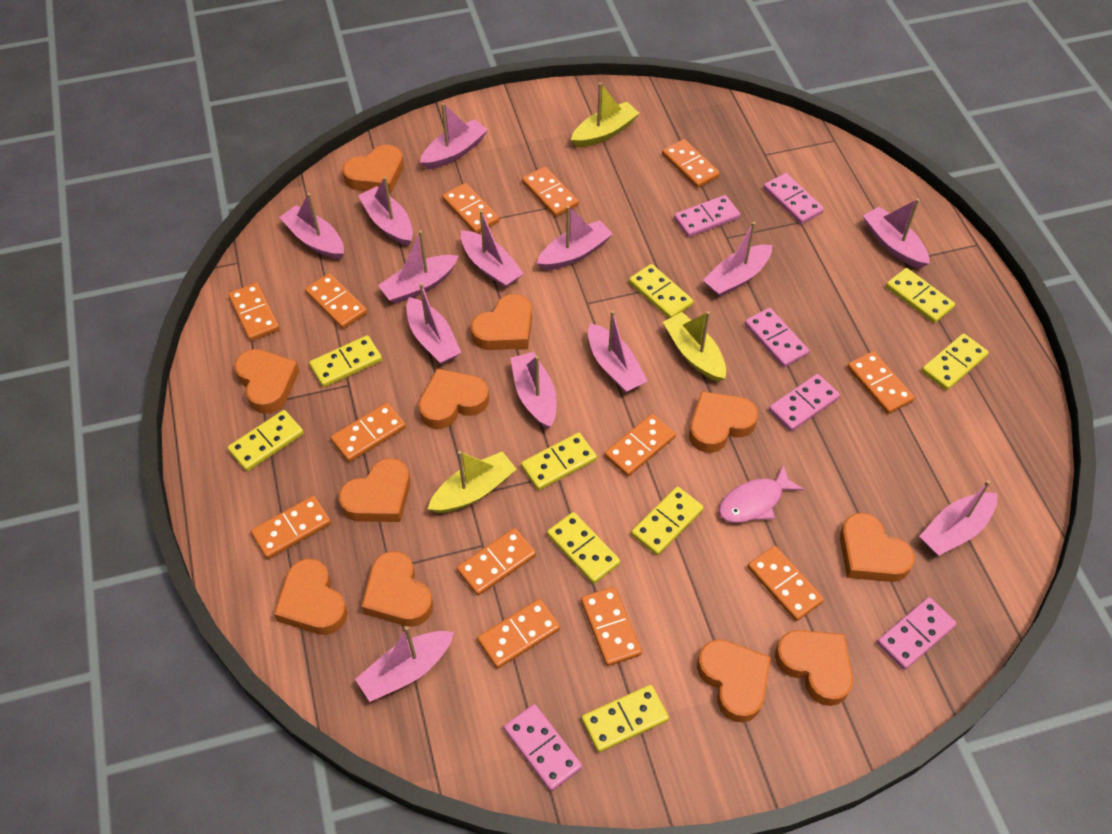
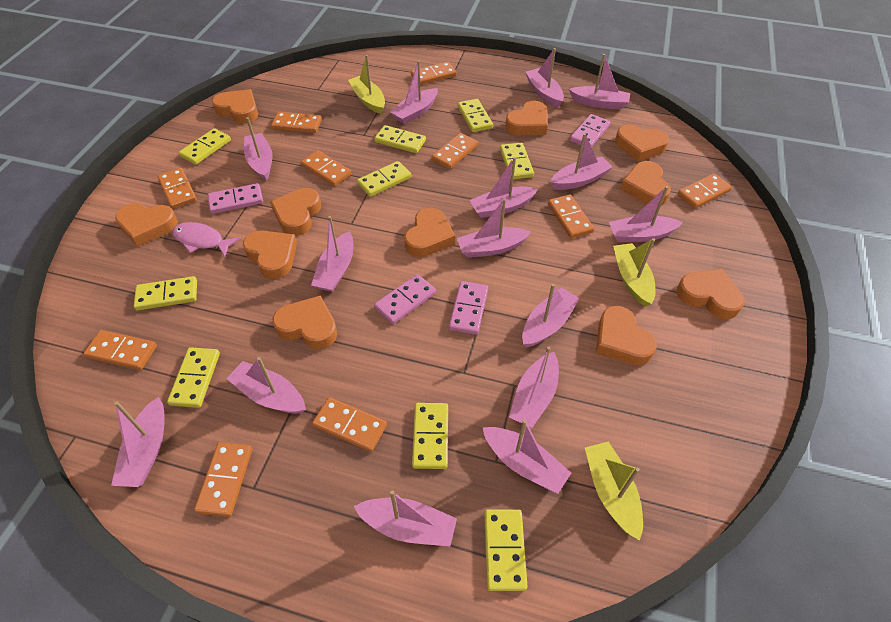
orange domino: 13 -> 10
pink boat: 13 -> 15
pink domino: 6 -> 4

